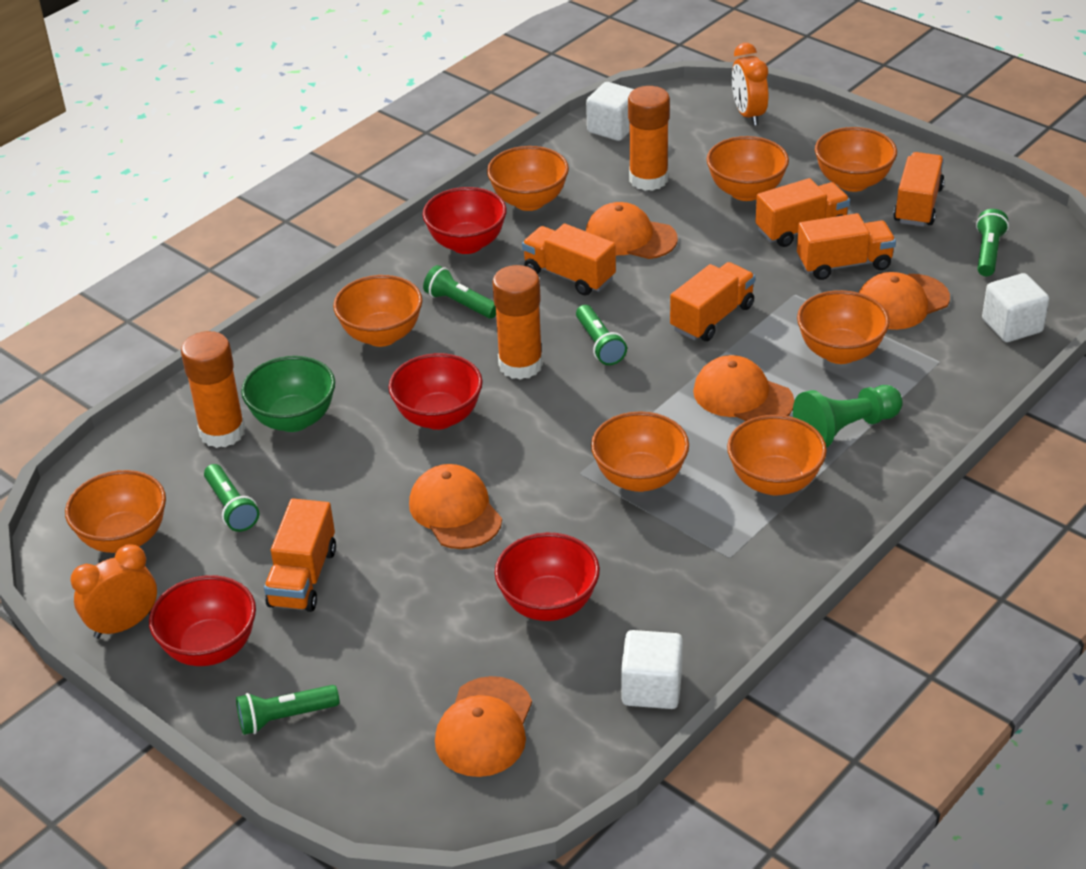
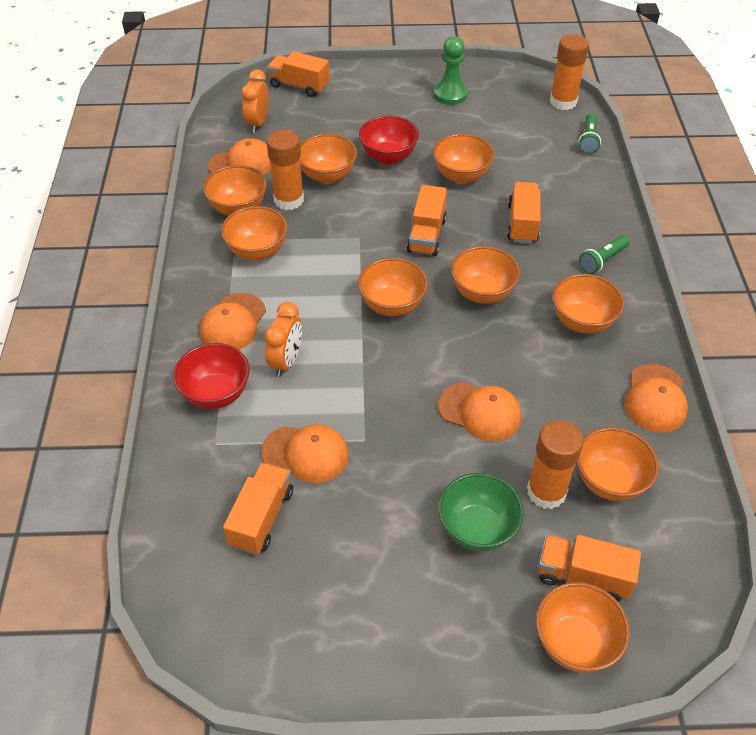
green flashlight: 5 -> 2
orange bowl: 8 -> 9
orange truck: 6 -> 5
red bowl: 4 -> 2
white cube: 3 -> 0

